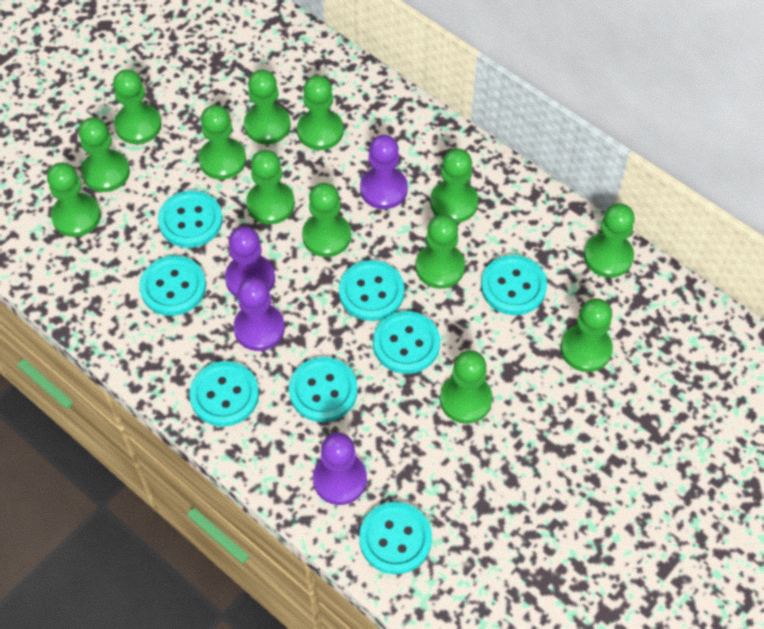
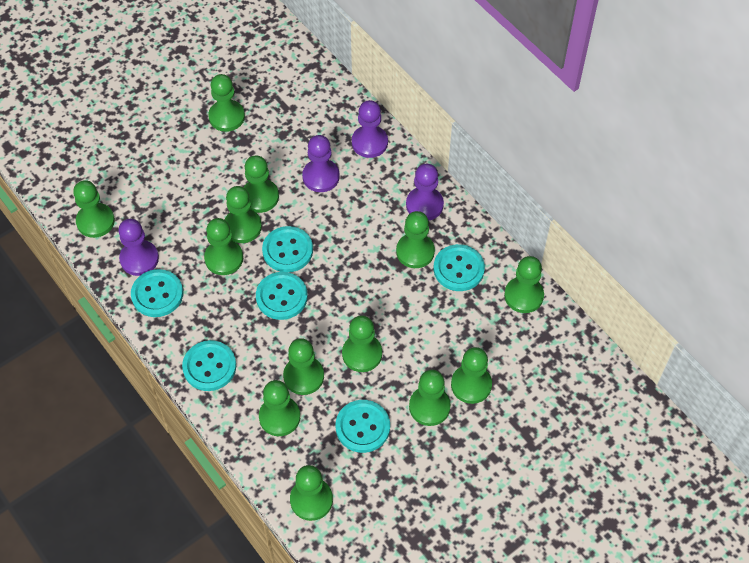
turquoise button: 8 -> 6

